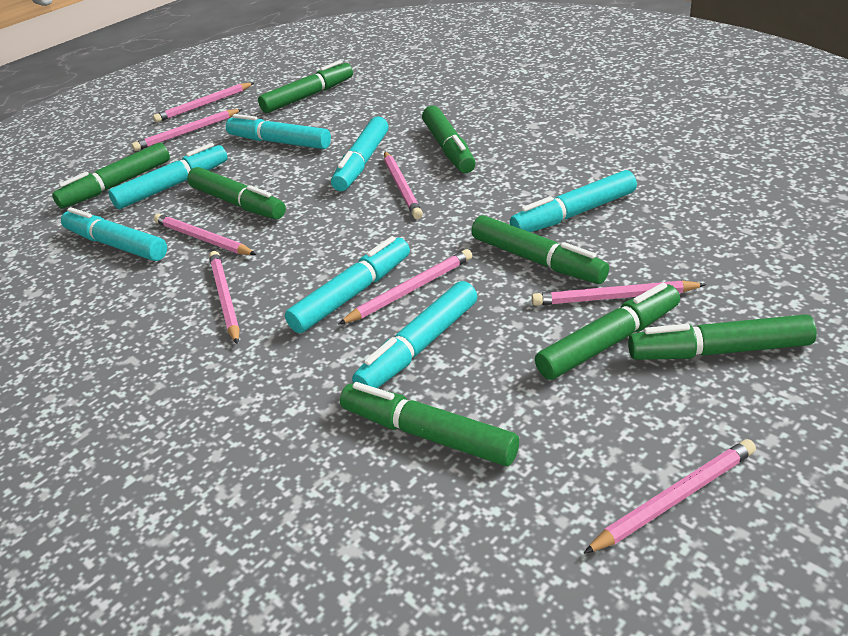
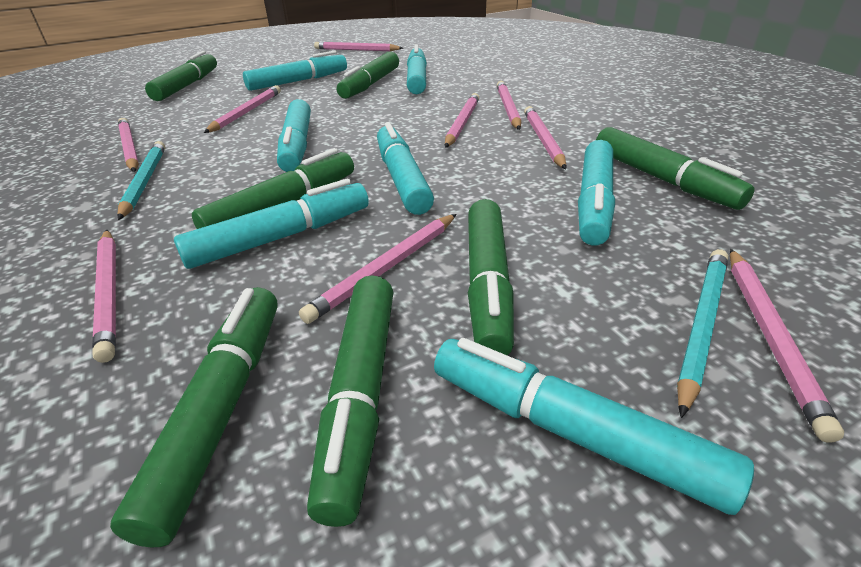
green marker: 8 -> 7
pink pencil: 8 -> 9
turquoise pencil: 0 -> 2

